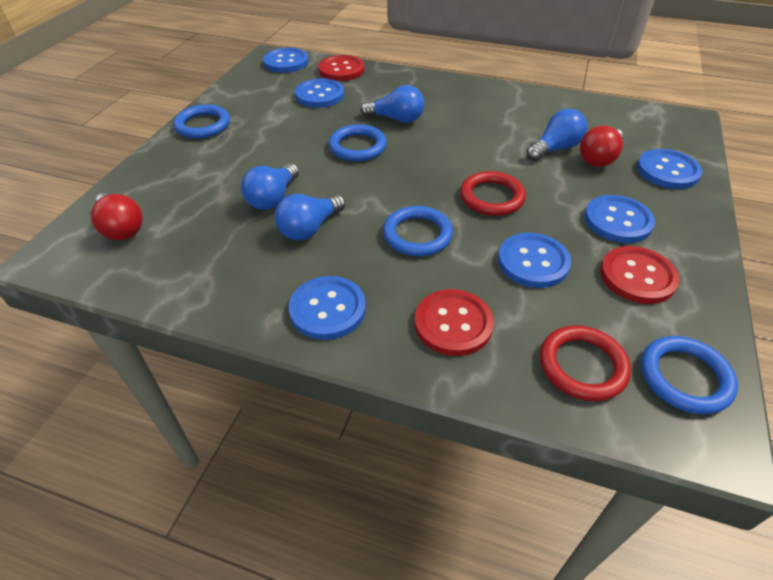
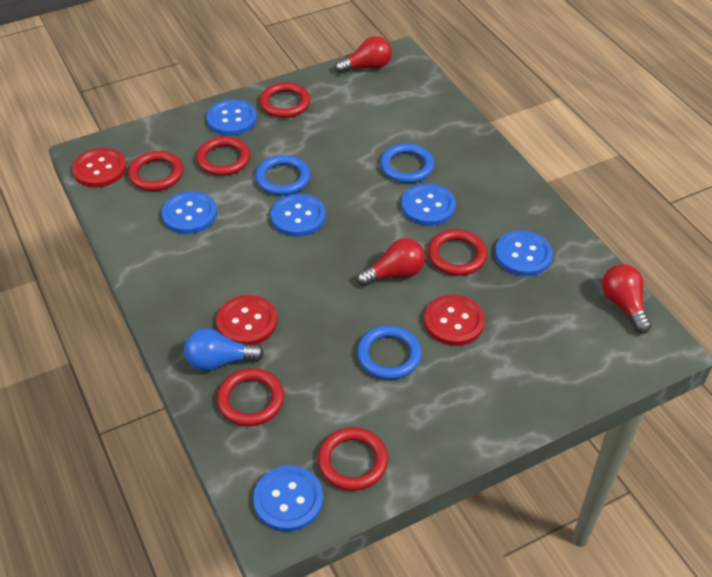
blue light bulb: 4 -> 1
blue ring: 4 -> 3
red light bulb: 2 -> 3
red ring: 2 -> 6

